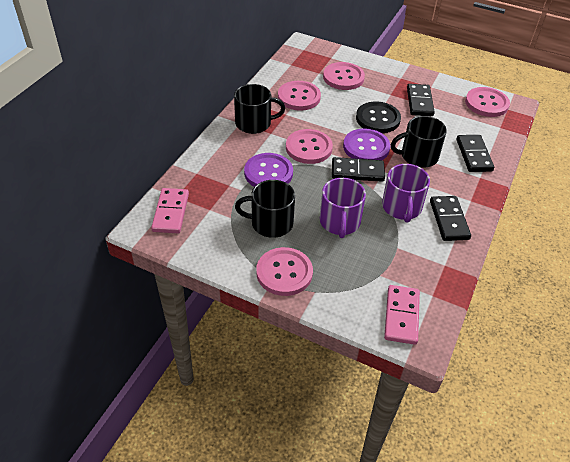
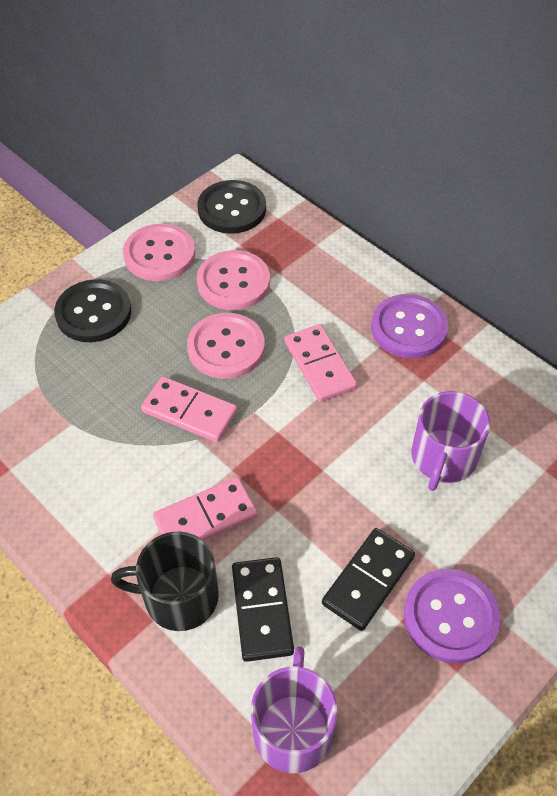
black button: 1 -> 2
black domino: 4 -> 2
black mug: 3 -> 1
pink button: 5 -> 3
pink domino: 2 -> 3

